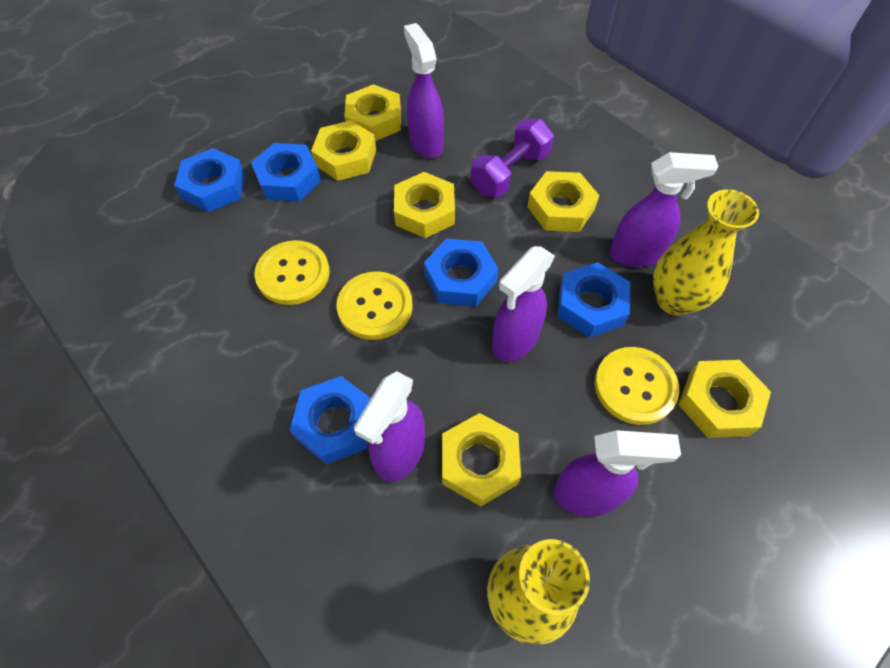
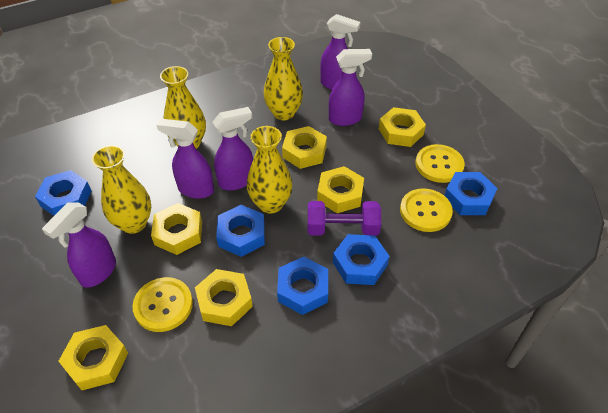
yellow vase: 2 -> 4

